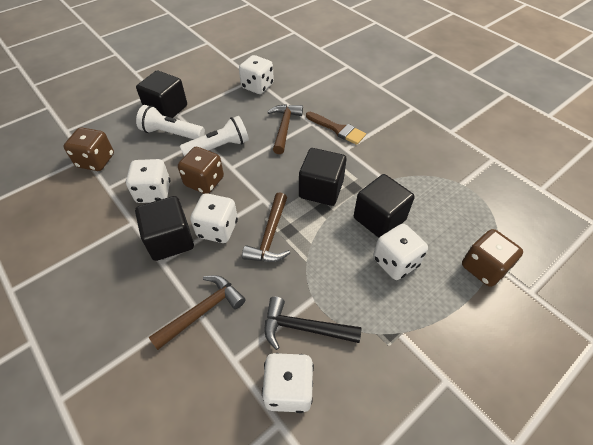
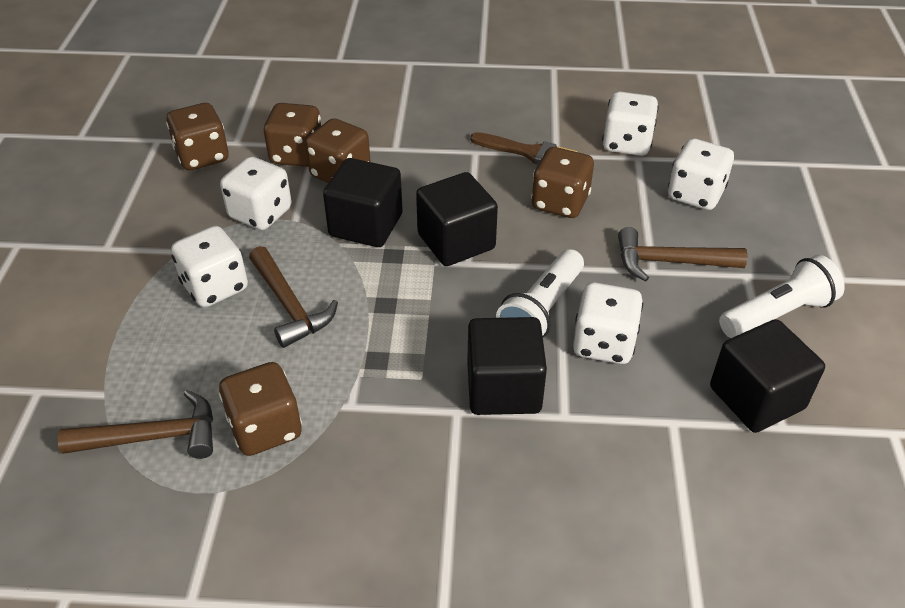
black hammer: 1 -> 0
brown dice: 3 -> 5

